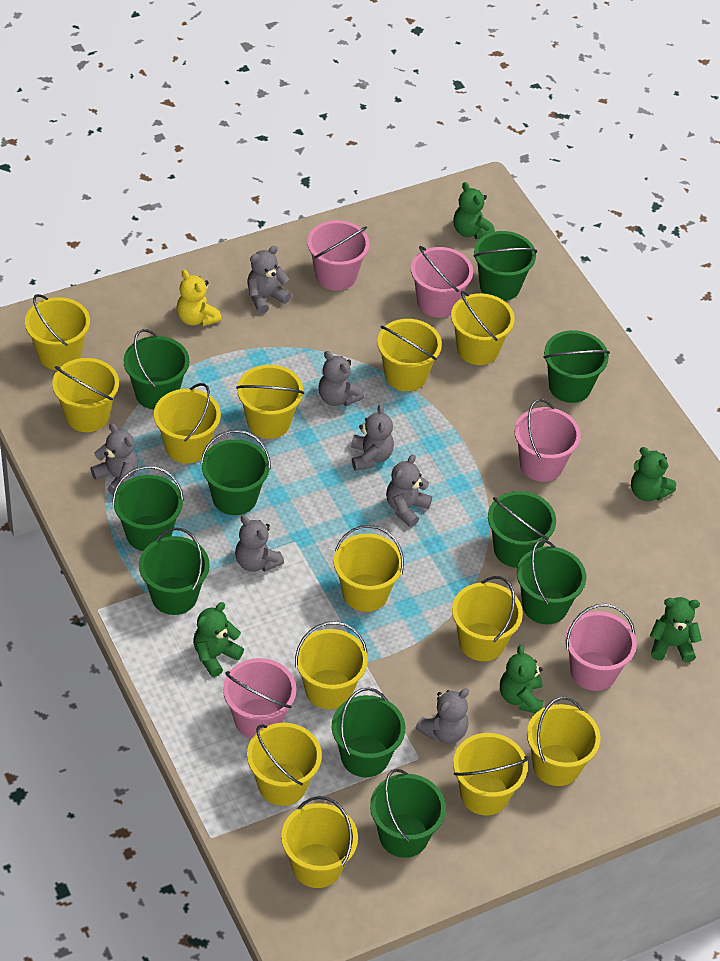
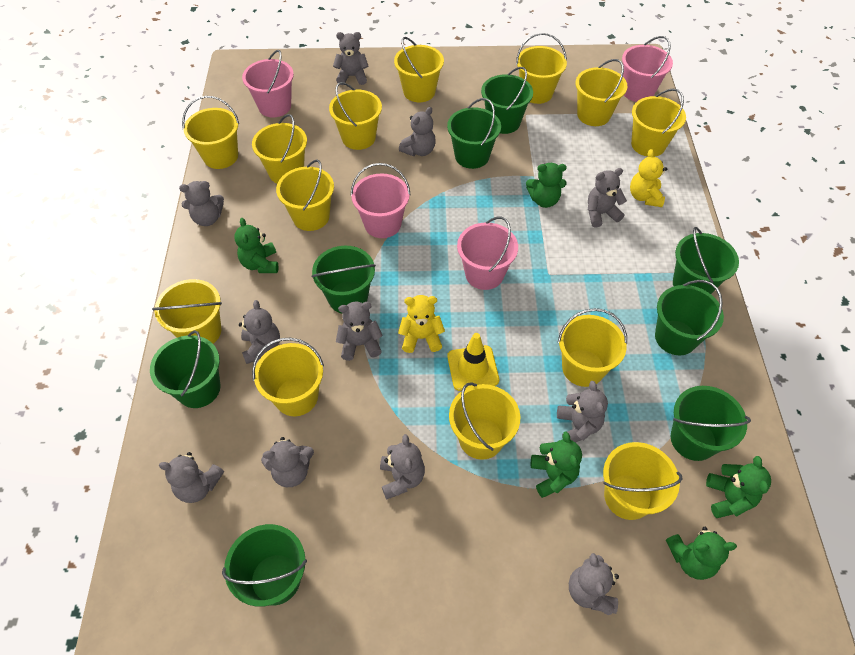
green bucket: 10 -> 8
grey teddy bear: 7 -> 11
pink bucket: 5 -> 4
yellow teddy bear: 1 -> 2
yellow traffic cone: 0 -> 1

